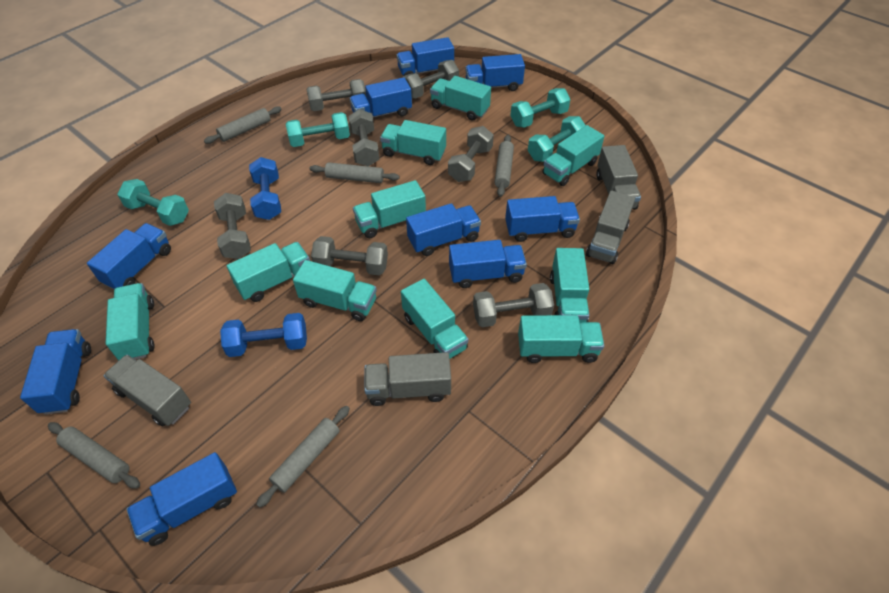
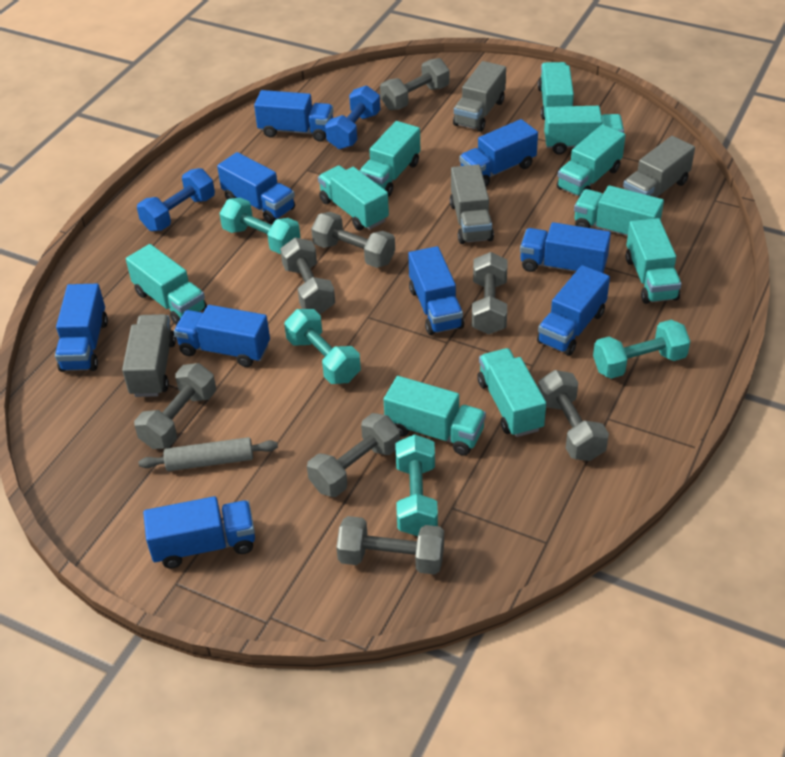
grey dumbbell: 7 -> 8
grey rolling pin: 5 -> 1

